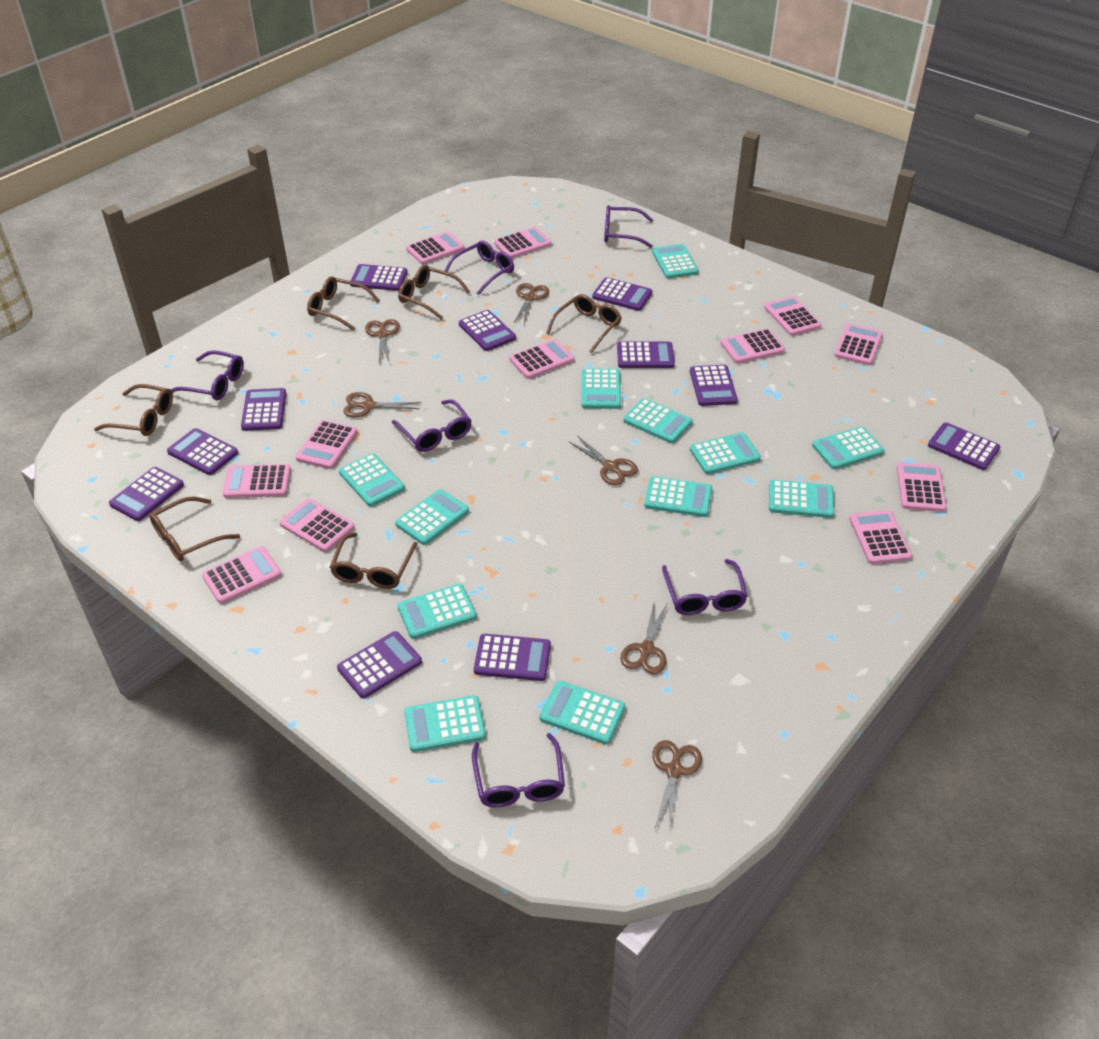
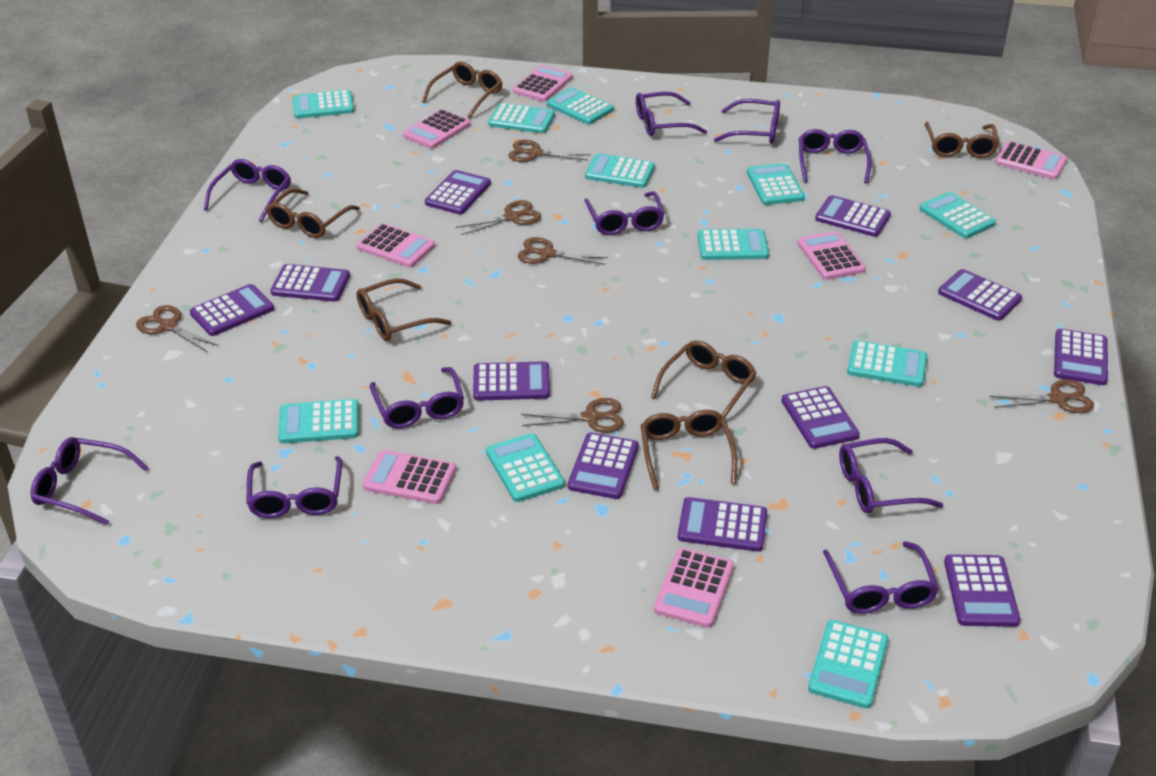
pink calculator: 12 -> 7
purple glasses: 6 -> 10
turquoise calculator: 12 -> 11

